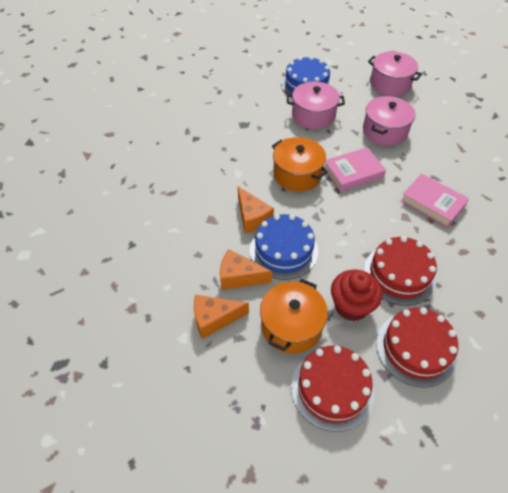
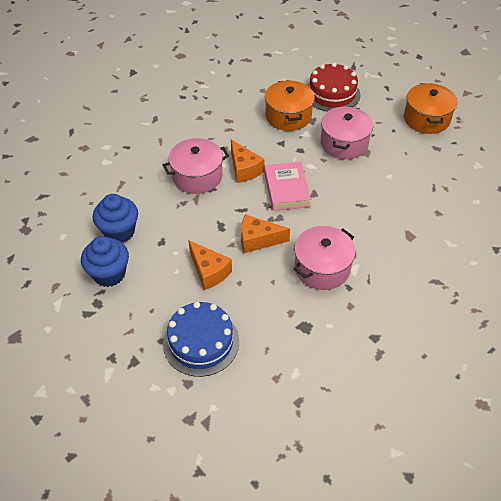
blue cake: 2 -> 1
blue cupcake: 0 -> 2
pink book: 2 -> 1
red cake: 3 -> 1
red cupcake: 1 -> 0

